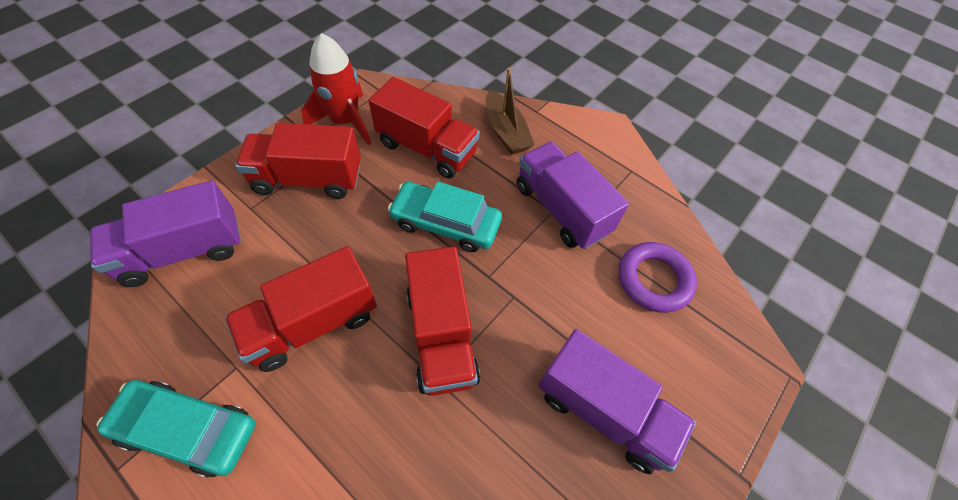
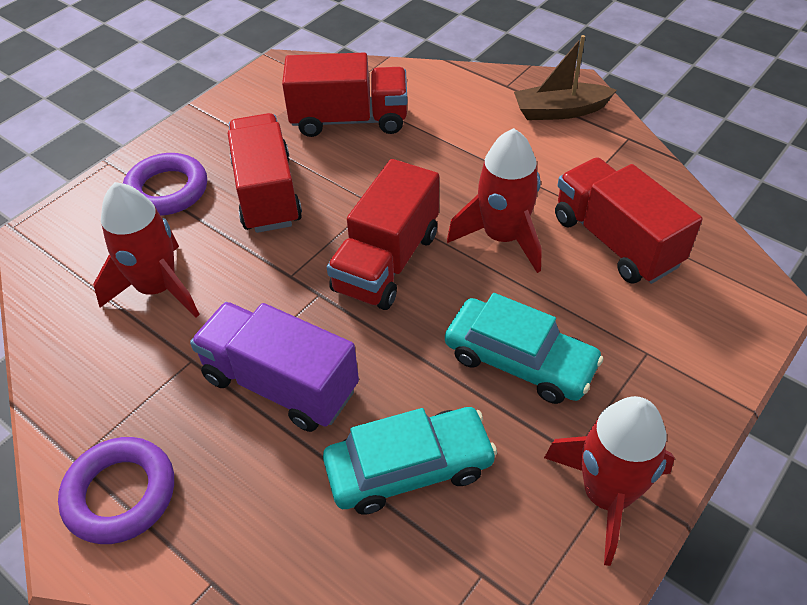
purple ring: 1 -> 2
purple truck: 3 -> 1
red rocket: 1 -> 3

